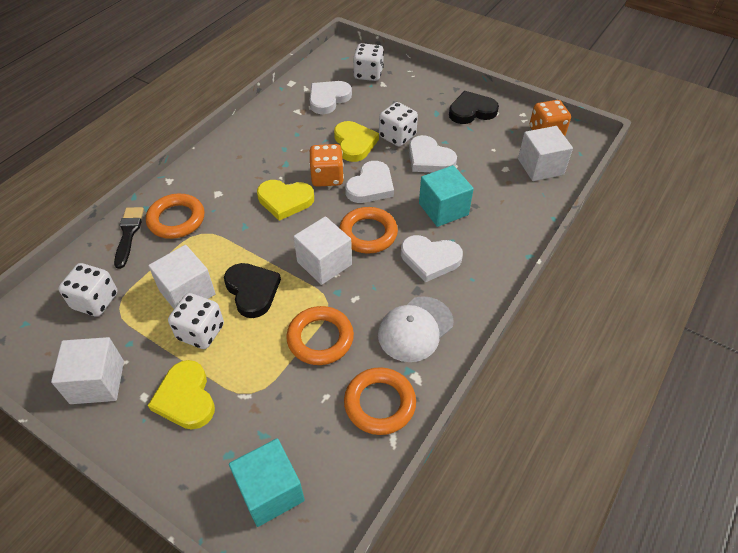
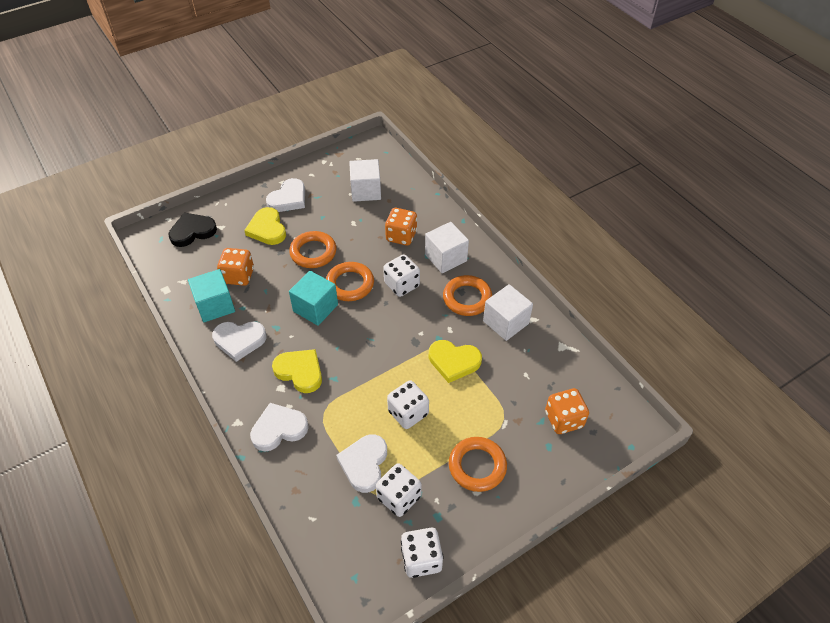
black brush: 1 -> 0
black heart: 2 -> 1
orange dice: 2 -> 3
white cap: 1 -> 0
white cube: 4 -> 3

